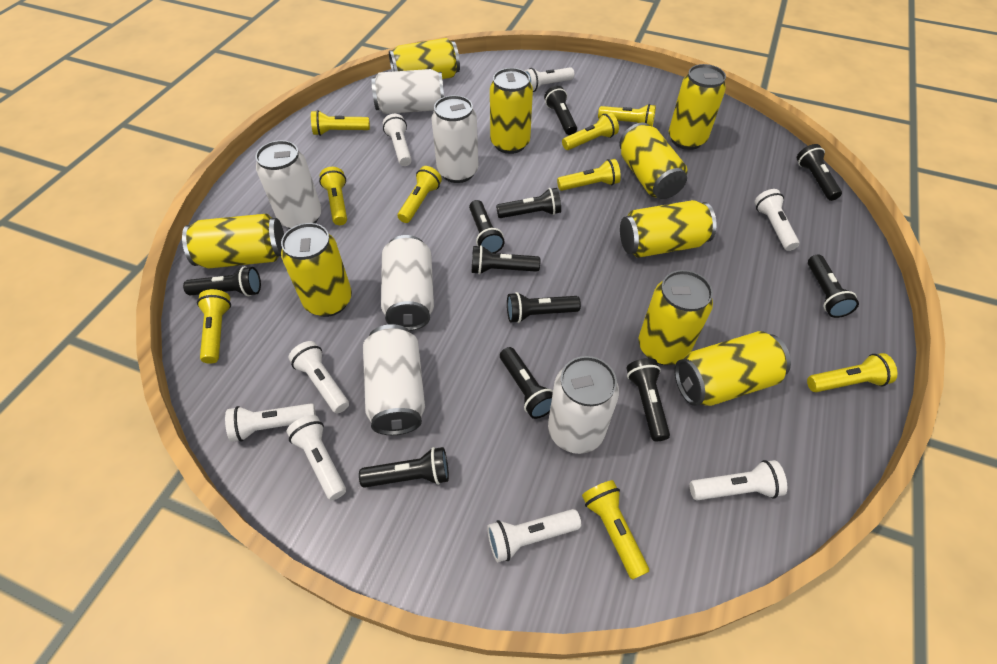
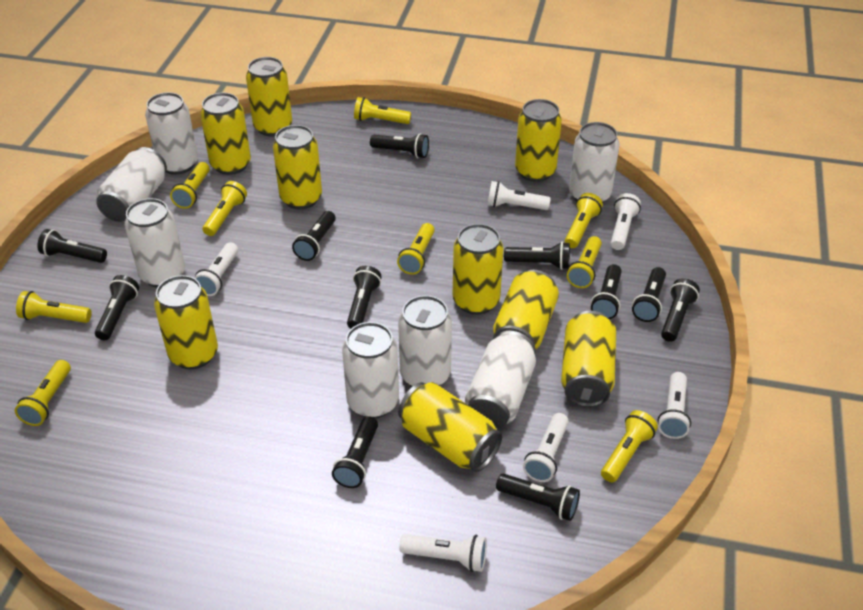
white can: 6 -> 7
white flashlight: 8 -> 6

